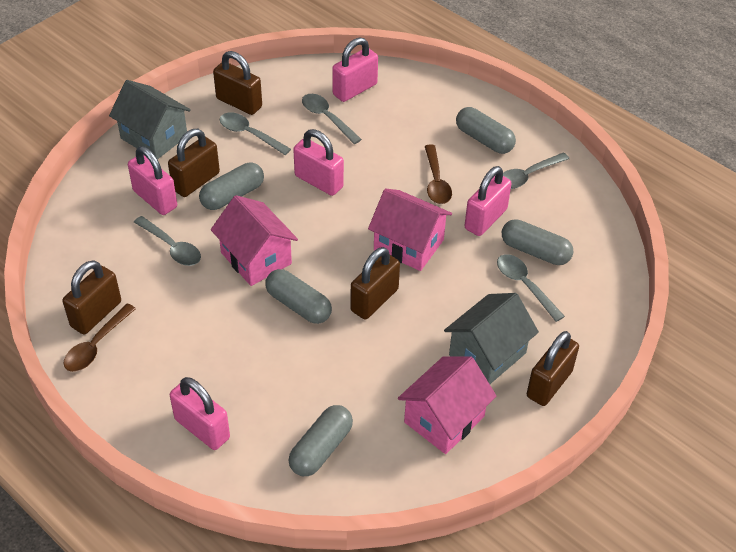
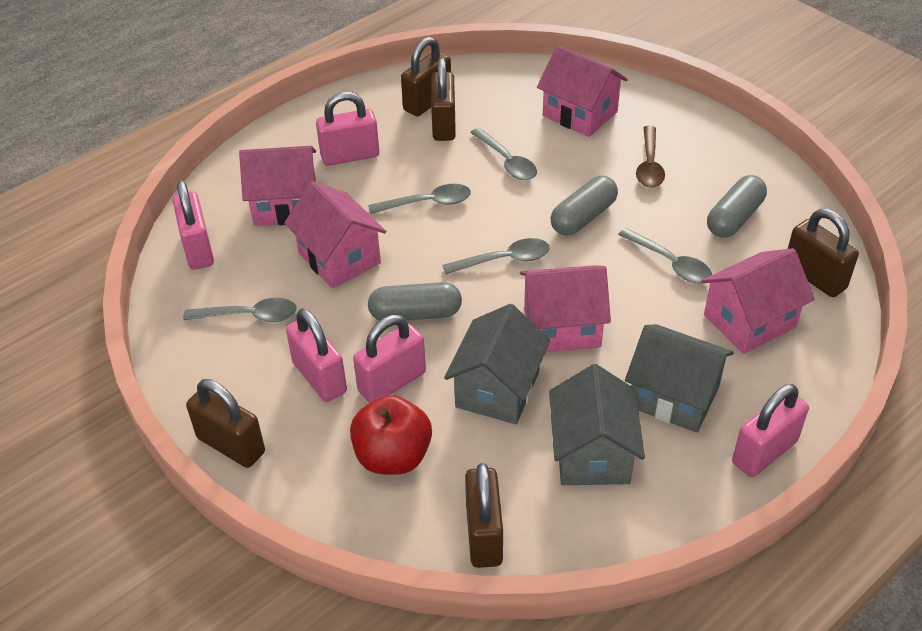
brown spoon: 2 -> 1
grey capsule: 5 -> 3
grey house: 2 -> 3
pink house: 3 -> 5
red apple: 0 -> 1

